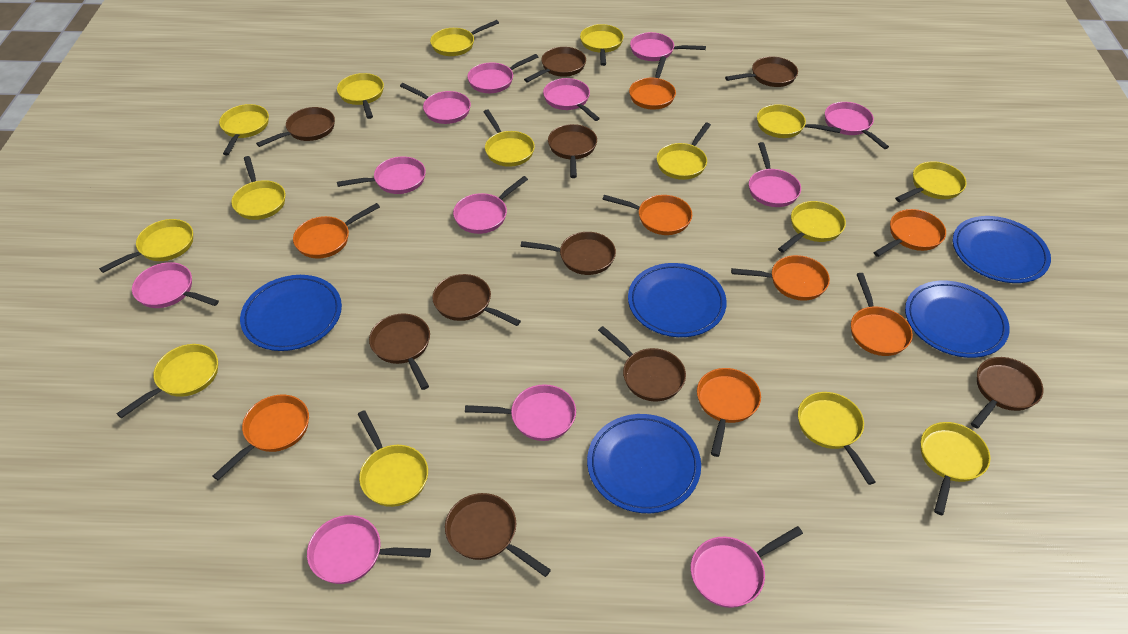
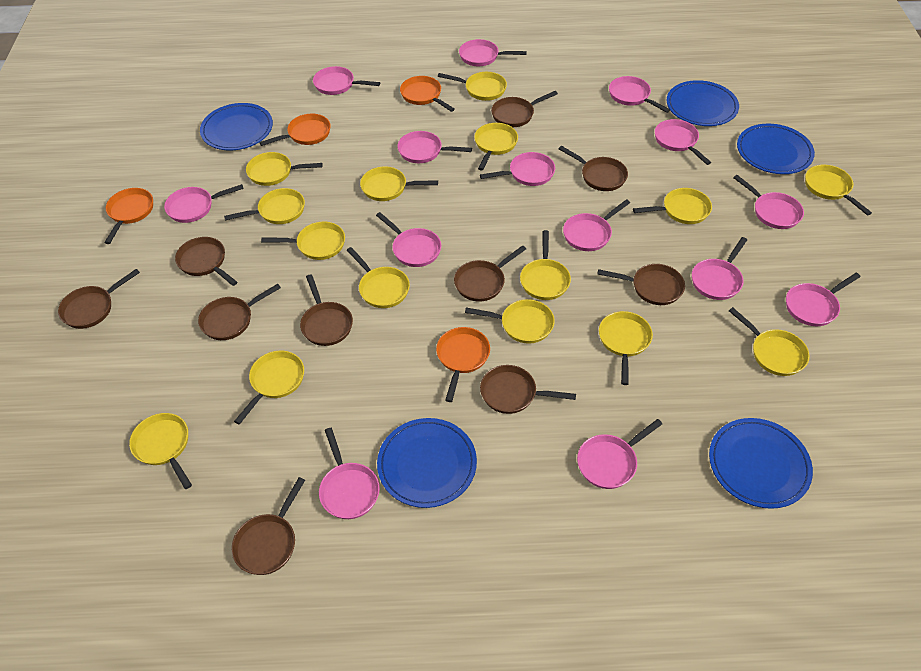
orange pan: 8 -> 4
pink pan: 12 -> 14

